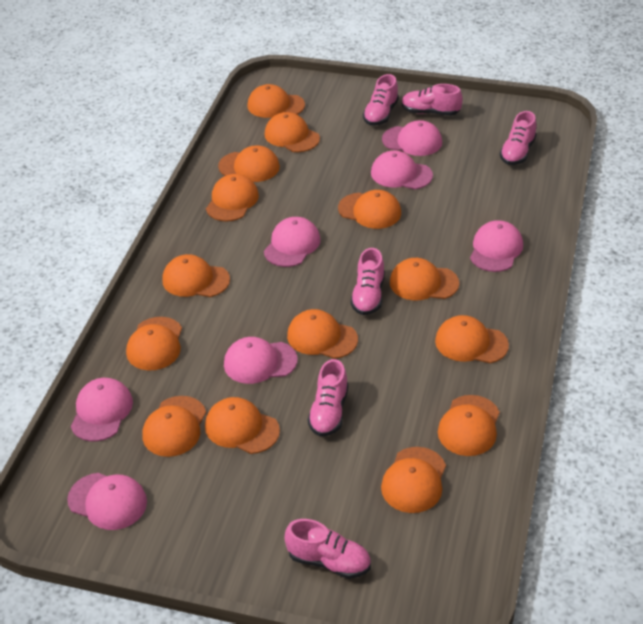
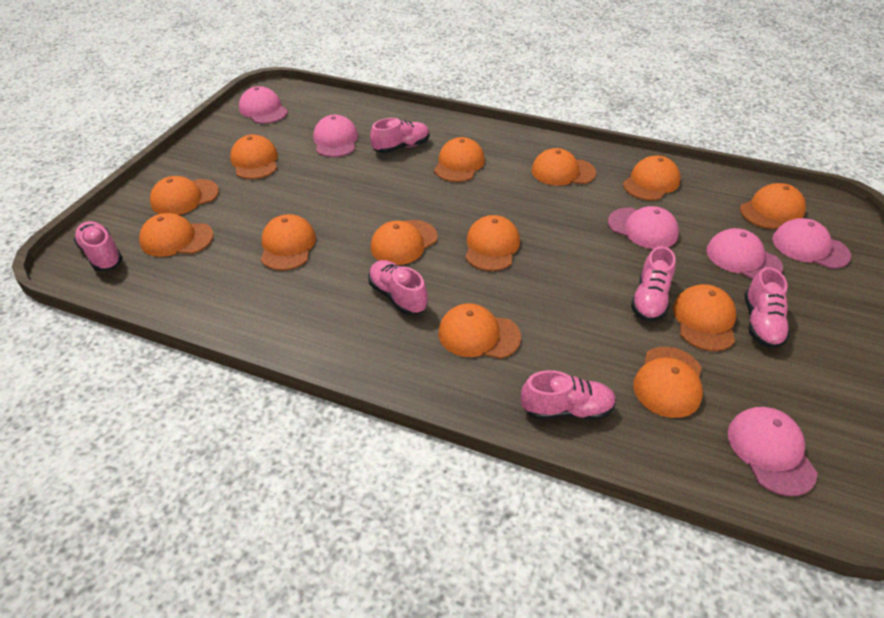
orange cap: 14 -> 13
pink cap: 7 -> 6

